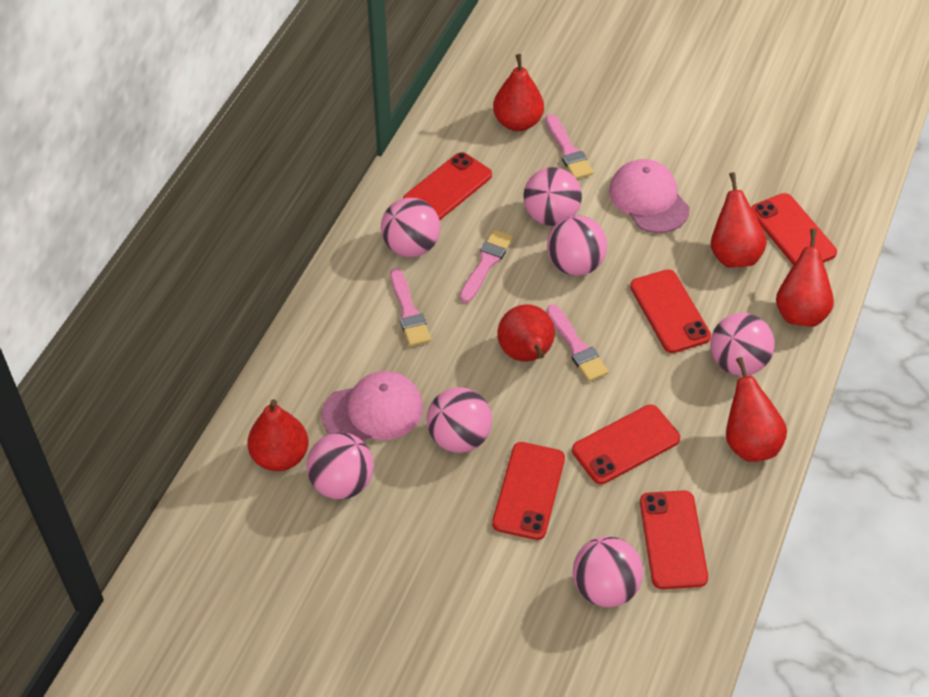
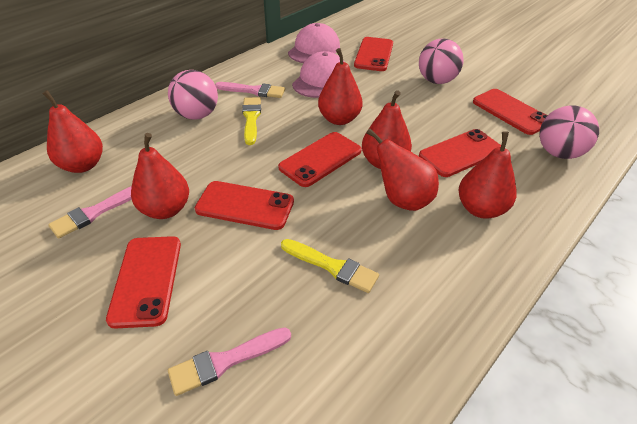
pink ball: 7 -> 3
pink brush: 4 -> 3
yellow brush: 0 -> 2

